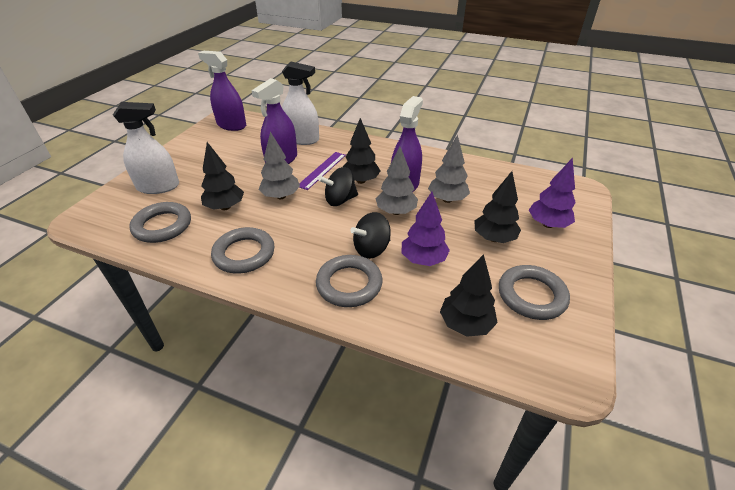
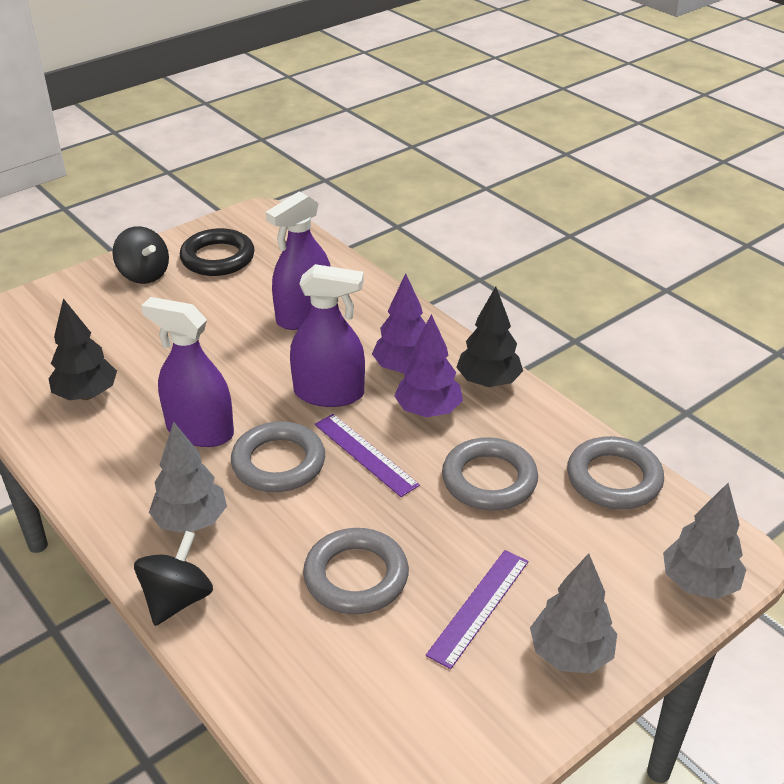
black ring: 0 -> 1
black tree: 4 -> 2
purple ruler: 1 -> 2
white spray bottle: 2 -> 0

